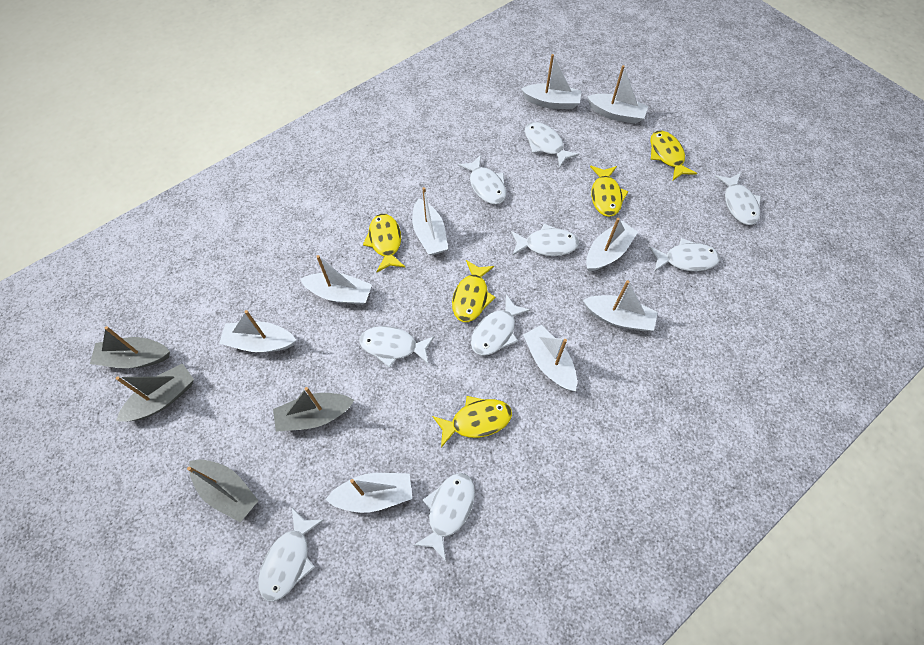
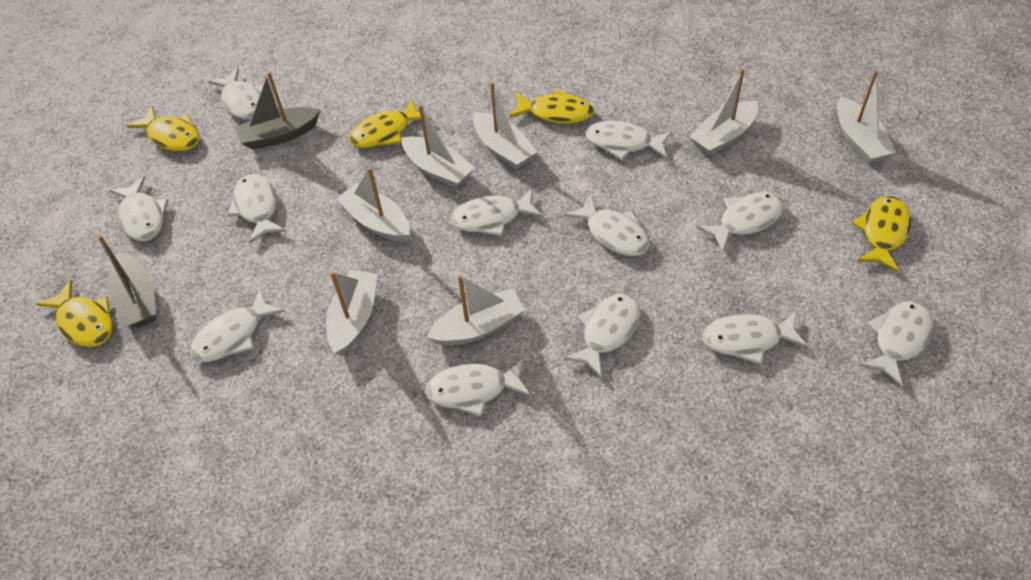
grey boat: 4 -> 2
white boat: 9 -> 7
white fish: 9 -> 12

